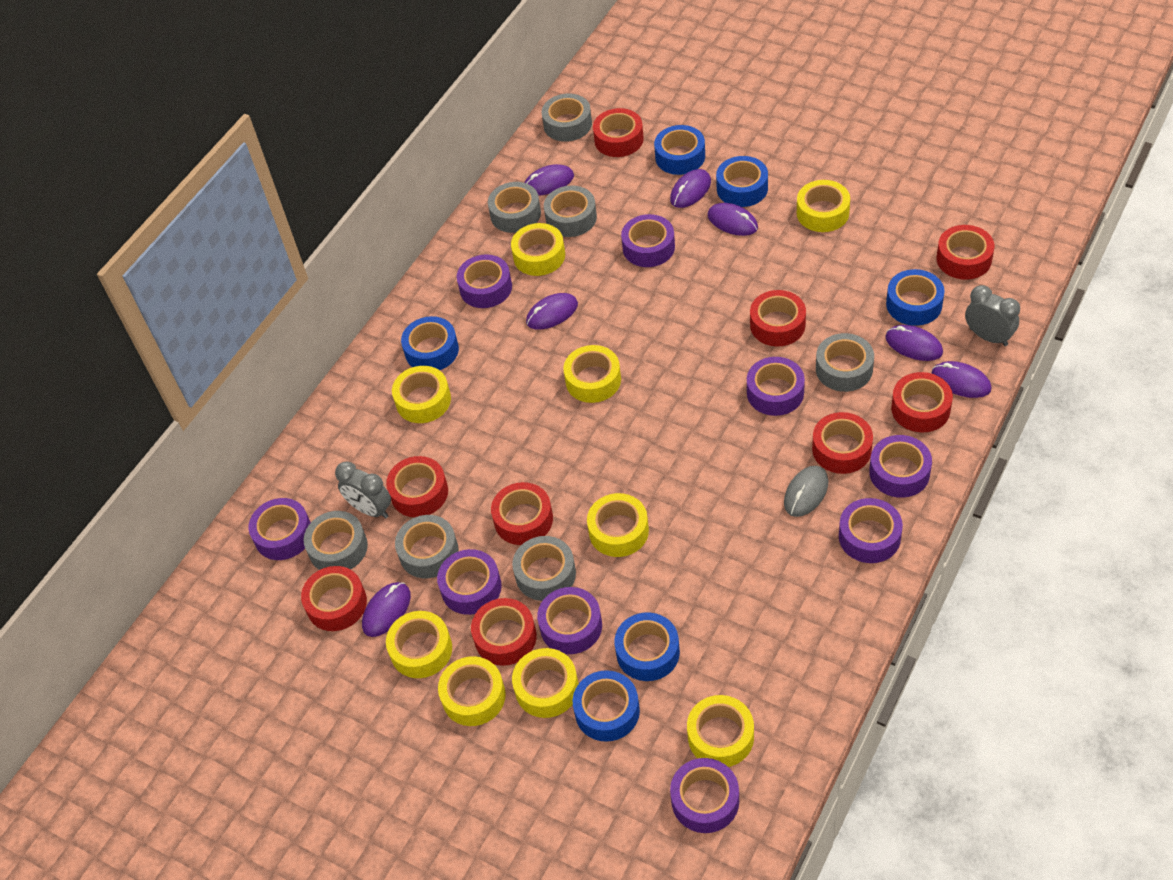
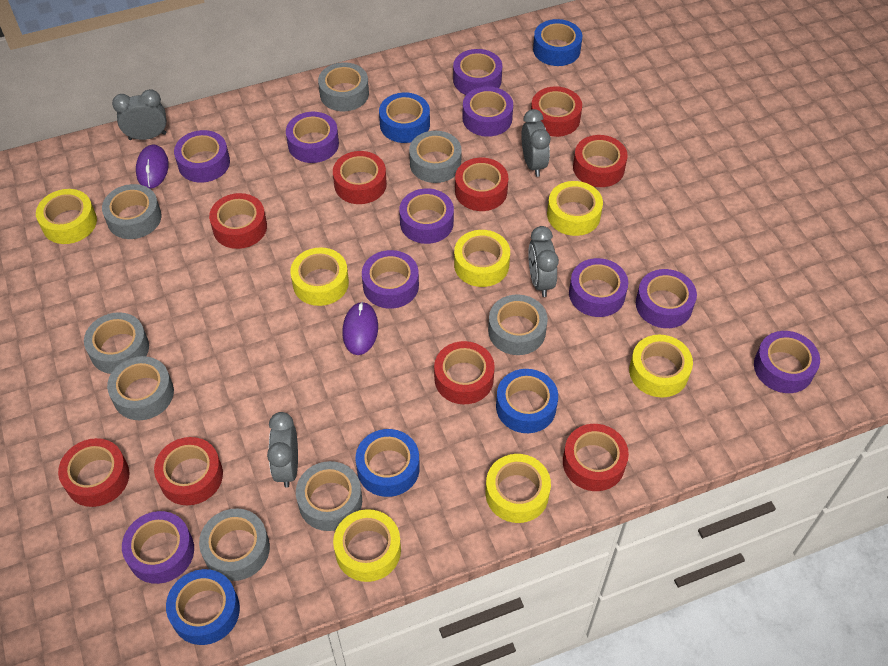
blue tape: 6 -> 5
grey clock: 2 -> 4
grey mouse: 1 -> 0
grey tape: 7 -> 8
purple mouse: 7 -> 2
purple tape: 9 -> 10
yellow tape: 9 -> 7

